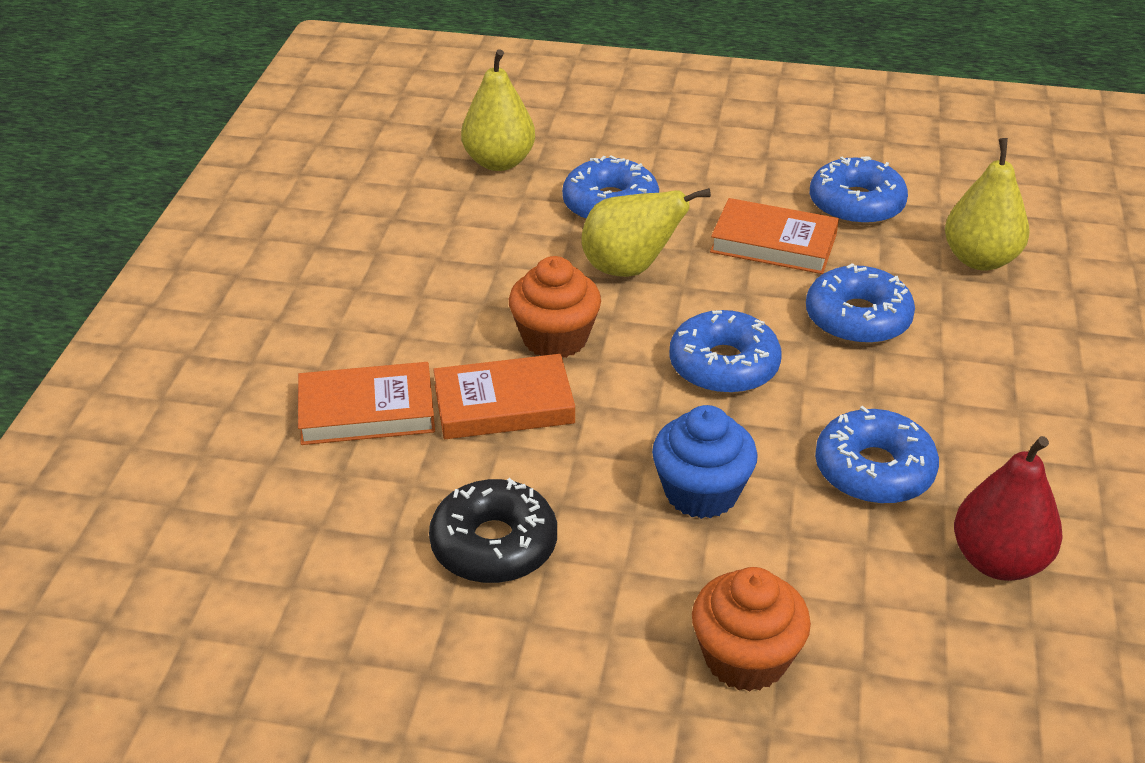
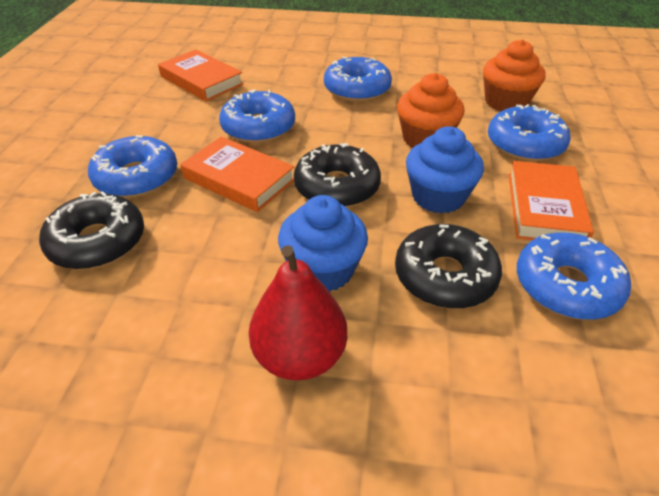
black donut: 1 -> 3
blue cupcake: 1 -> 2
yellow pear: 3 -> 0

